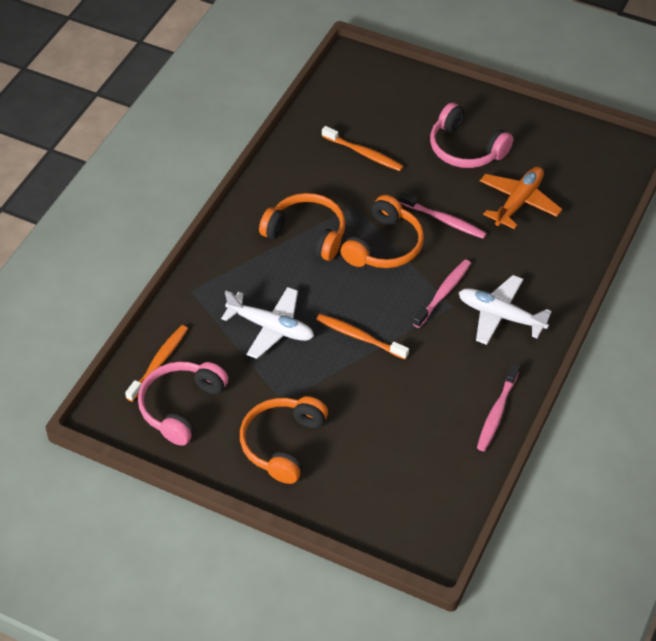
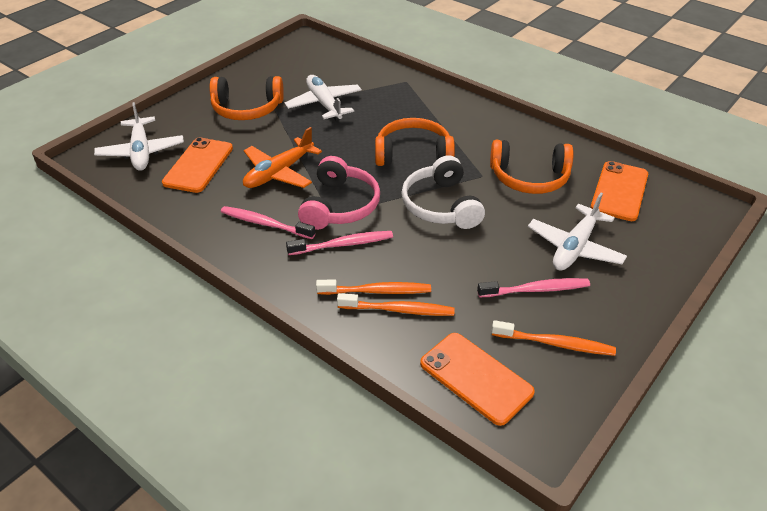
orange phone: 0 -> 3
pink headphones: 2 -> 1
white headphones: 0 -> 1
white plane: 2 -> 3

